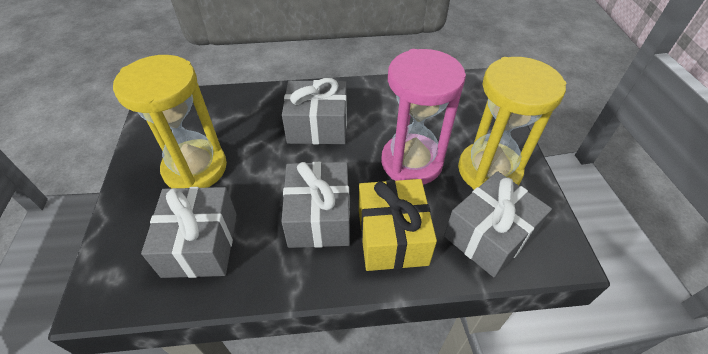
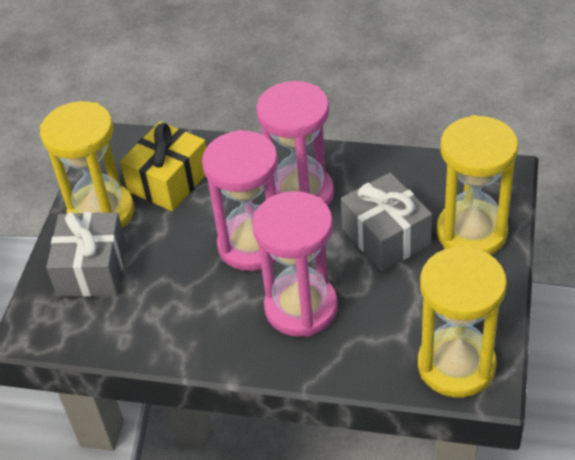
grey gift: 4 -> 2
pink hourglass: 1 -> 3
yellow hourglass: 2 -> 3

